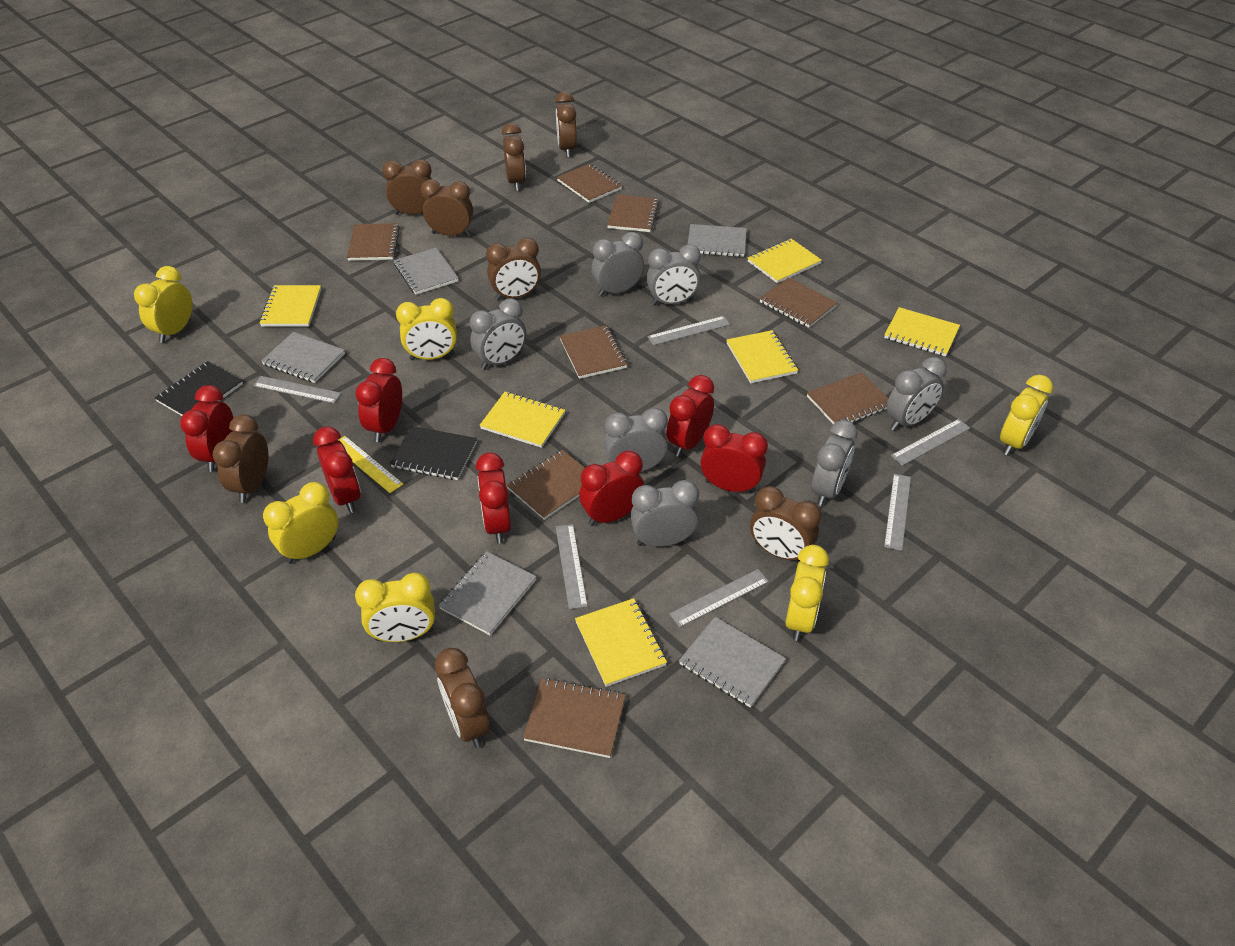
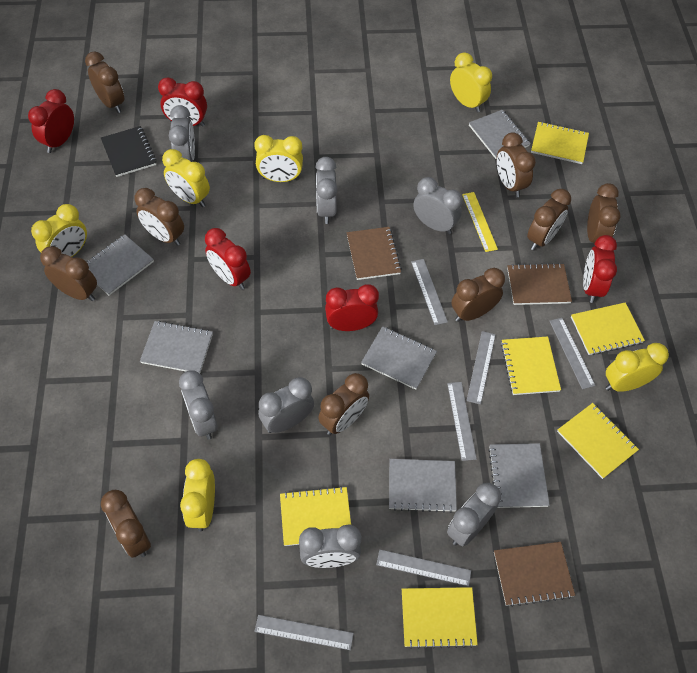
black notebook: 2 -> 1
brown clock: 8 -> 9
brown notebook: 8 -> 3
grey notebook: 5 -> 6
red clock: 7 -> 5

